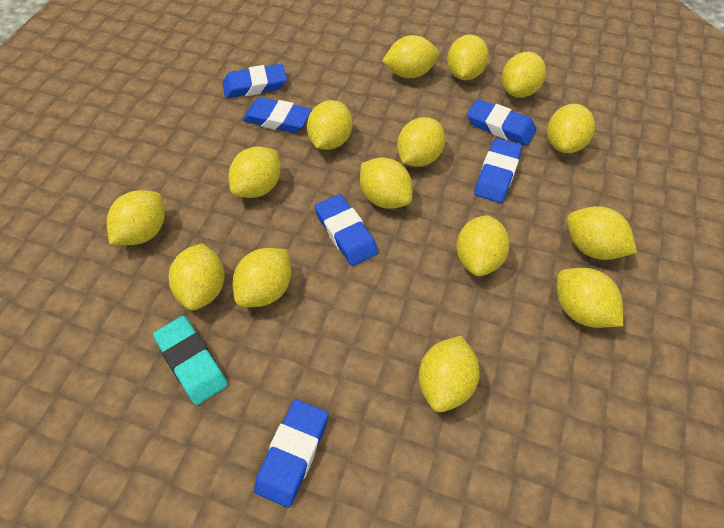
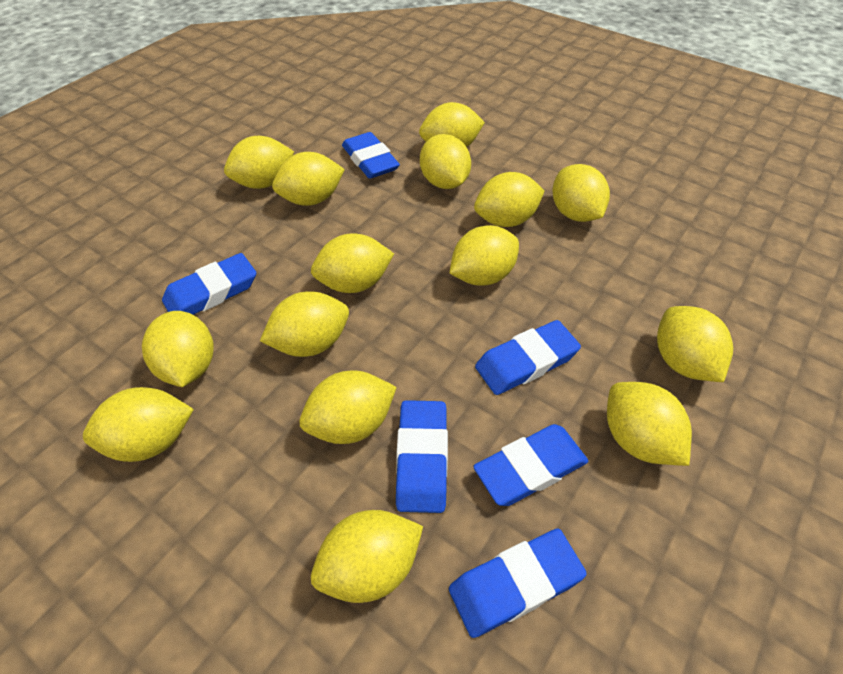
turquoise eraser: 1 -> 0

